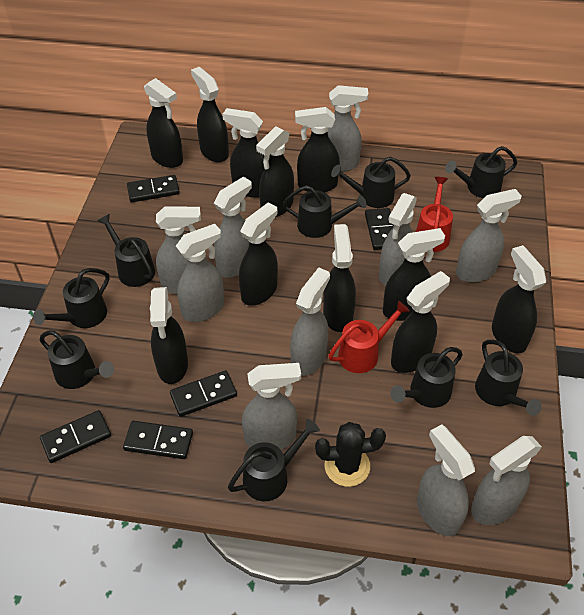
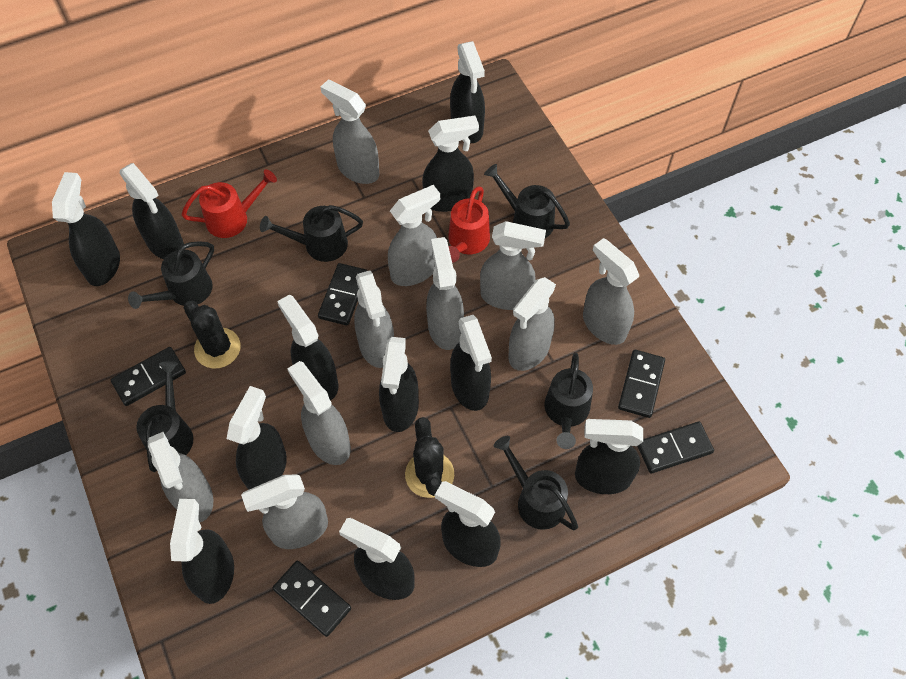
black cactus: 1 -> 2
black spray bottle: 11 -> 12
black watering can: 9 -> 6

